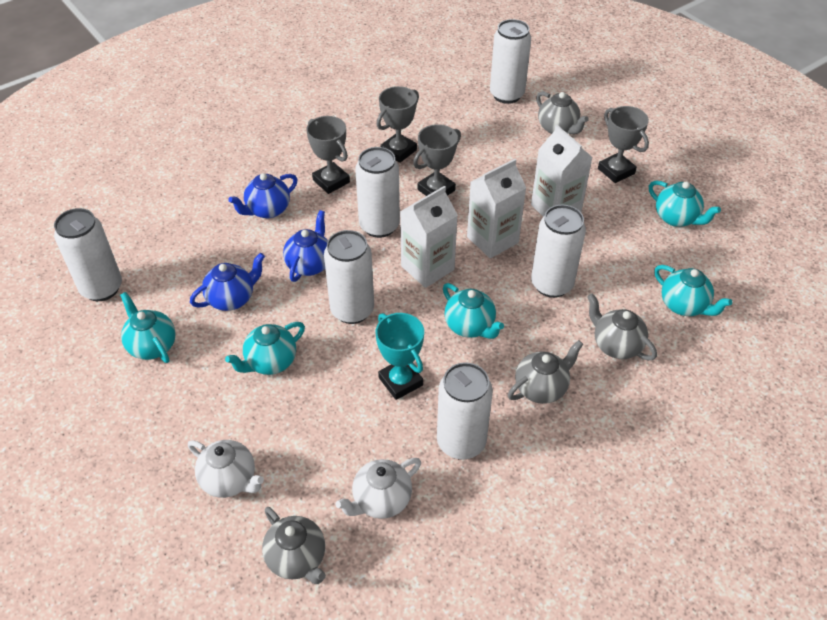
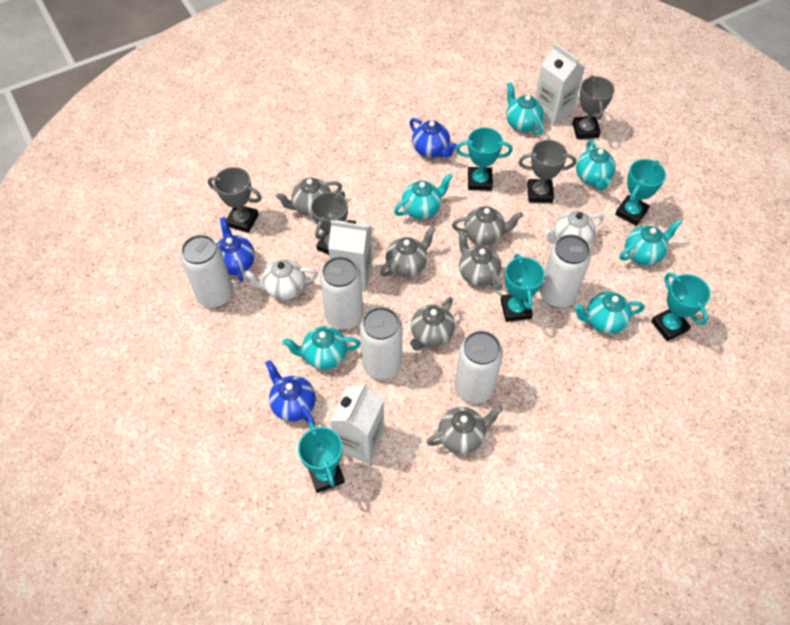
grey teapot: 4 -> 6
turquoise teapot: 5 -> 6
turquoise trophy: 1 -> 5
white can: 6 -> 5

